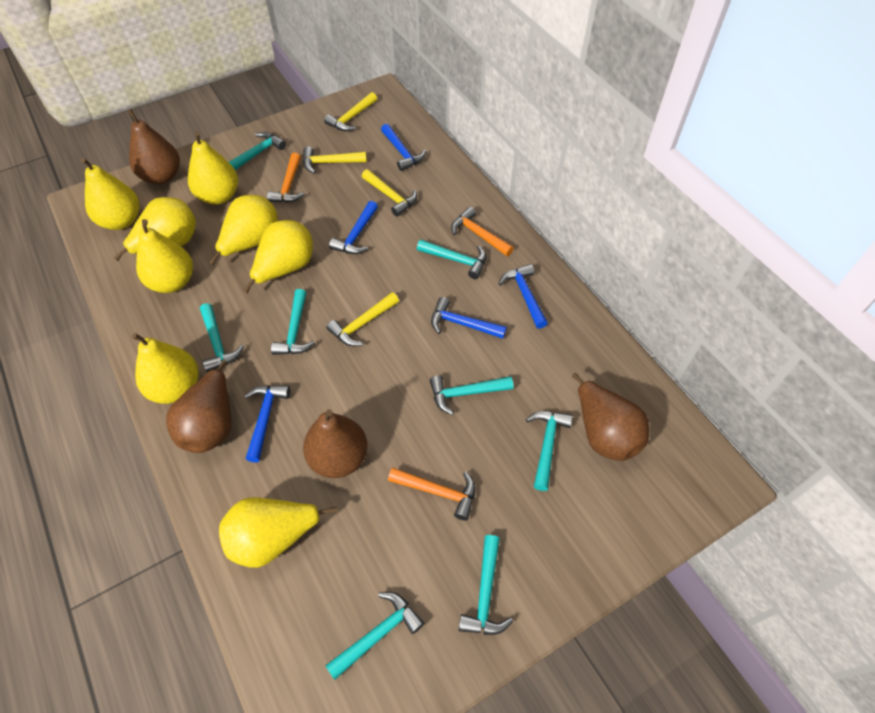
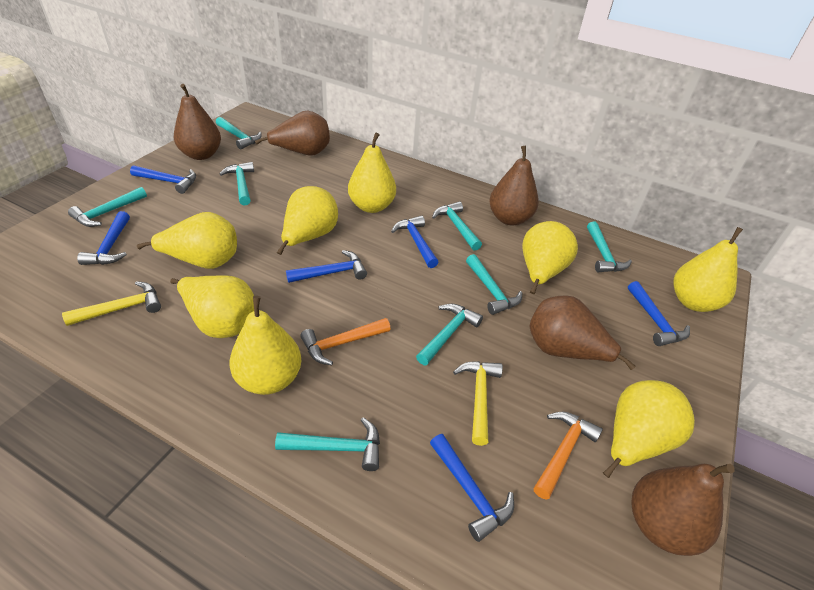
blue hammer: 5 -> 6
brown pear: 4 -> 5
orange hammer: 3 -> 2
yellow hammer: 4 -> 2

